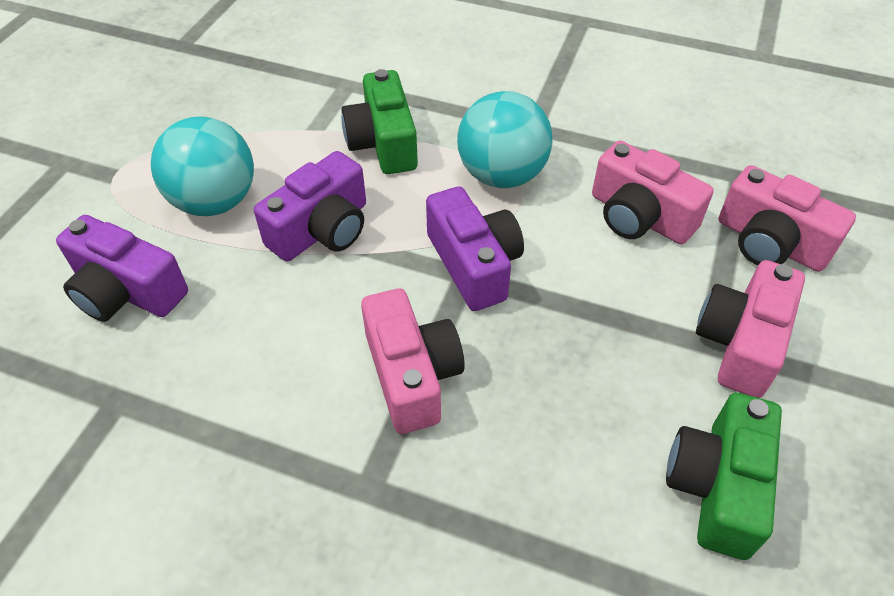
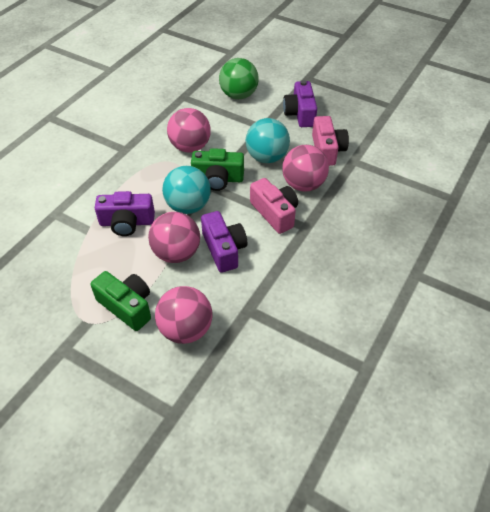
green ball: 0 -> 1
pink ball: 0 -> 4
pink camera: 4 -> 2

